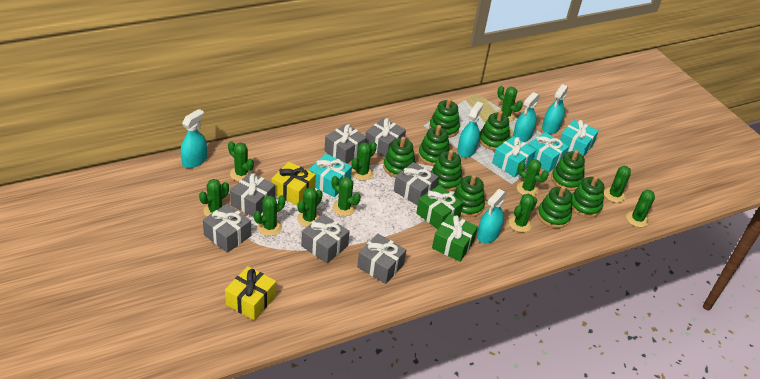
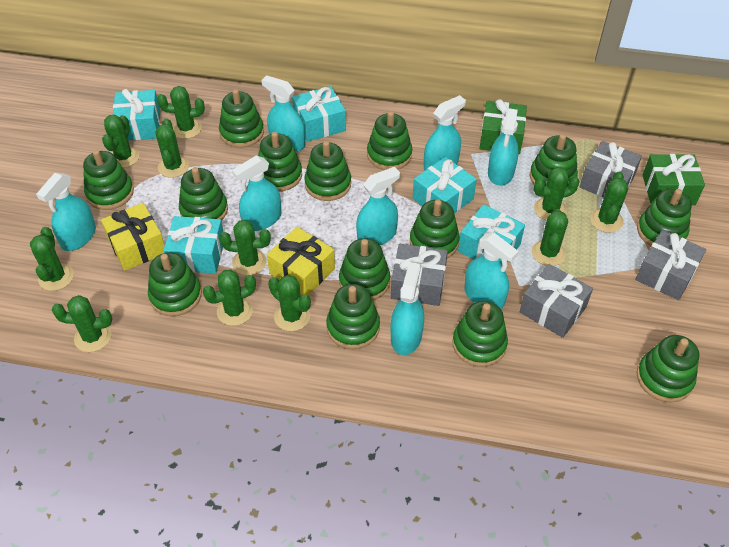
green stacking toy: 9 -> 14
grey gift: 7 -> 4
turquoise gift: 4 -> 5
turquoise spray bottle: 5 -> 8

